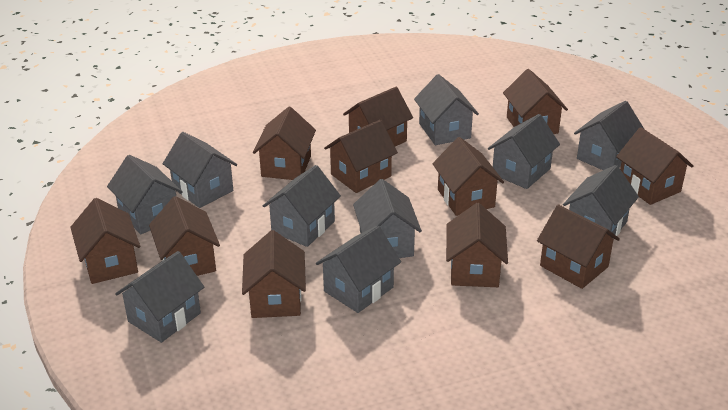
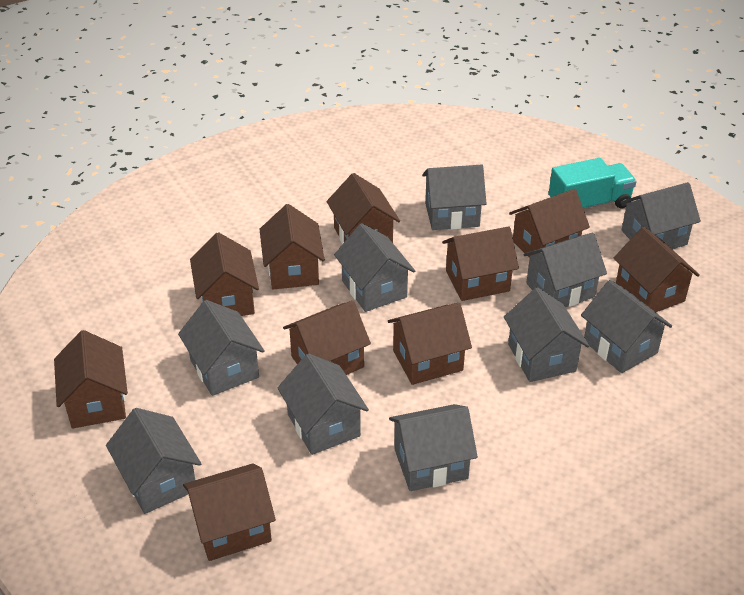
brown house: 11 -> 10
turquoise truck: 0 -> 1

